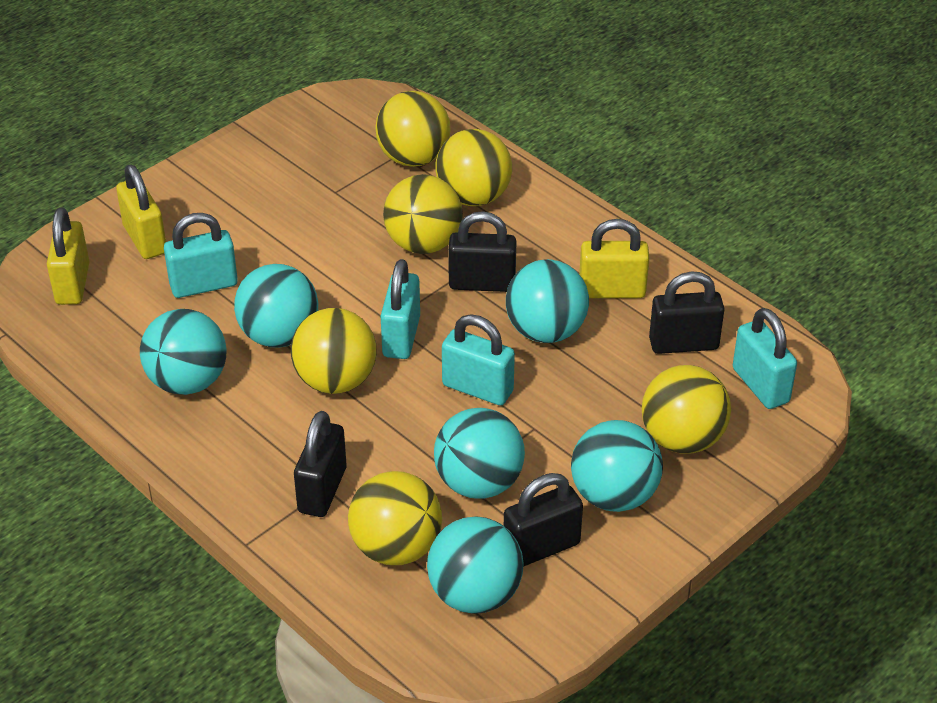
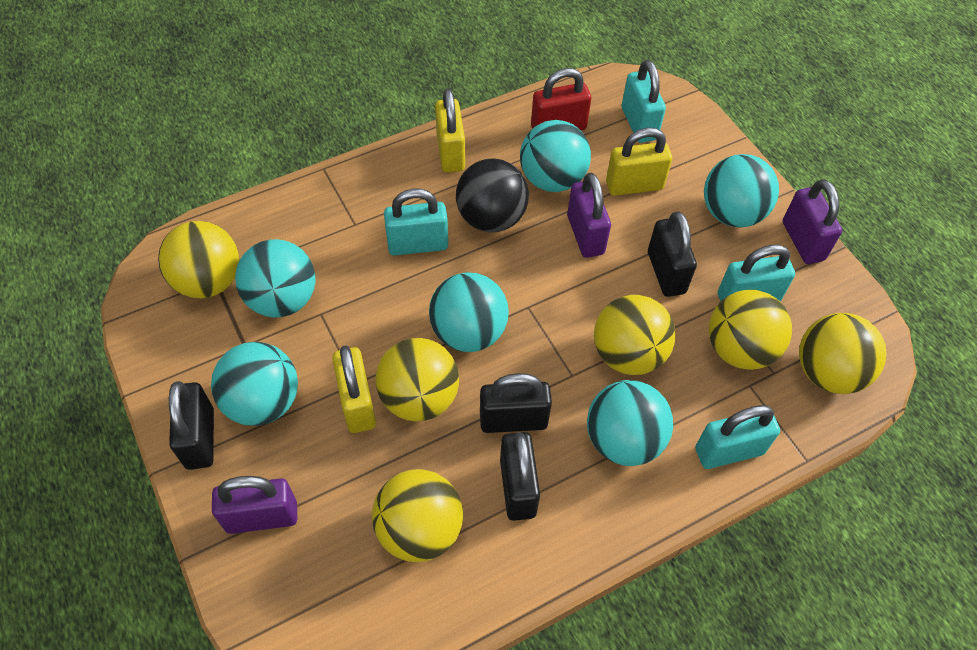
black ball: 0 -> 1
purple padlock: 0 -> 3
red padlock: 0 -> 1

